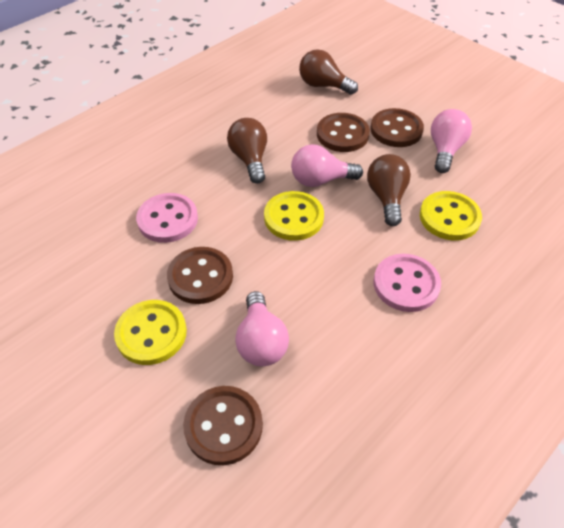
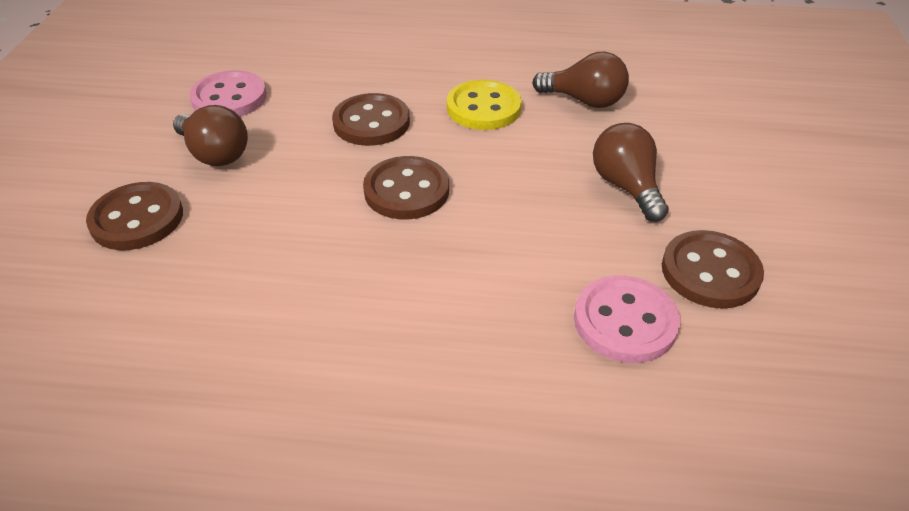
pink light bulb: 3 -> 0
yellow button: 3 -> 1

